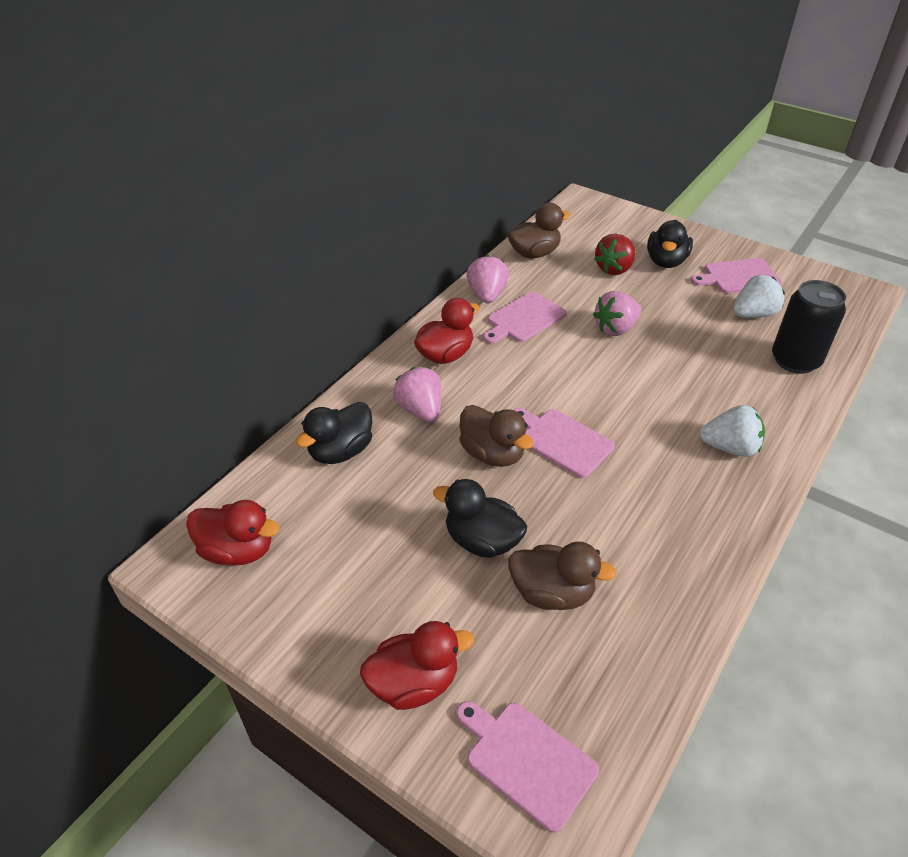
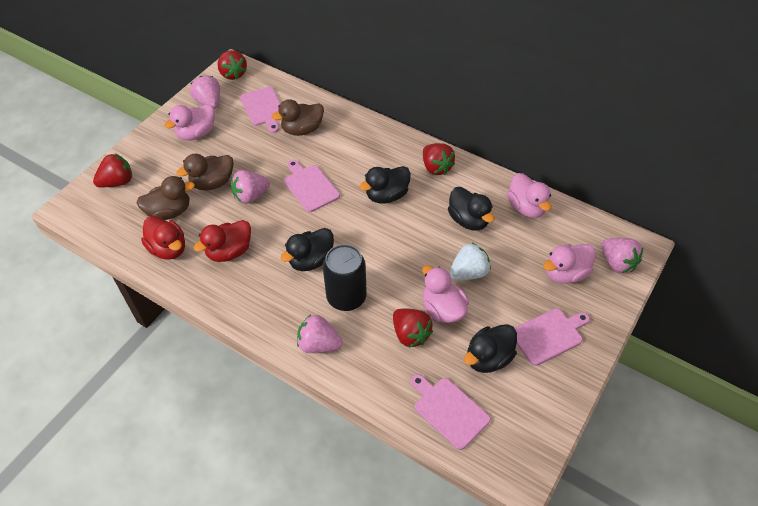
black duck: 3 -> 4
pink duck: 0 -> 4
pink strawberry: 3 -> 4
red duck: 3 -> 2
red strawberry: 1 -> 4
white strawberry: 2 -> 1

